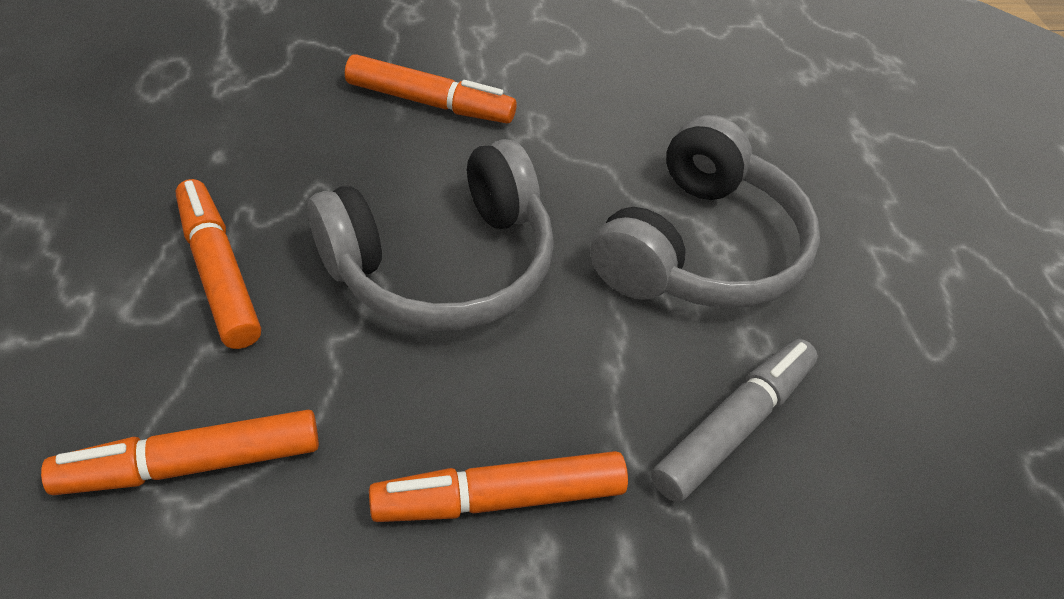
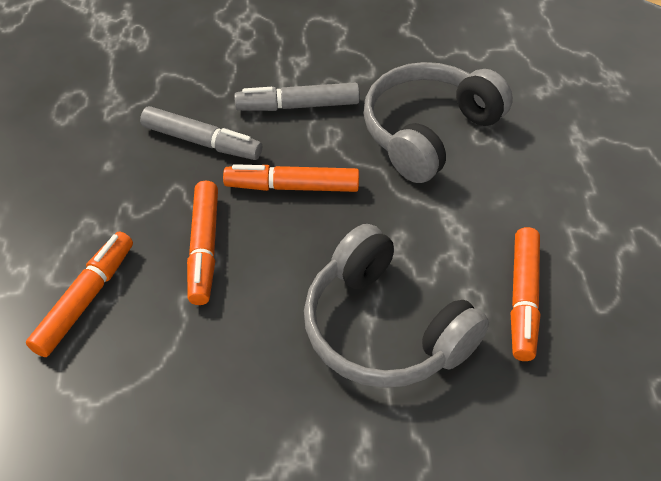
grey marker: 1 -> 2

